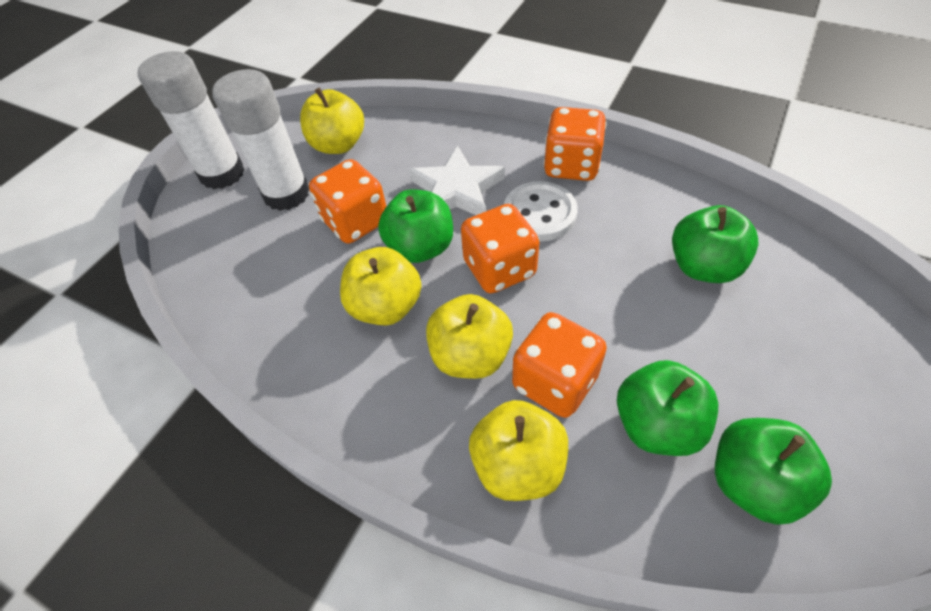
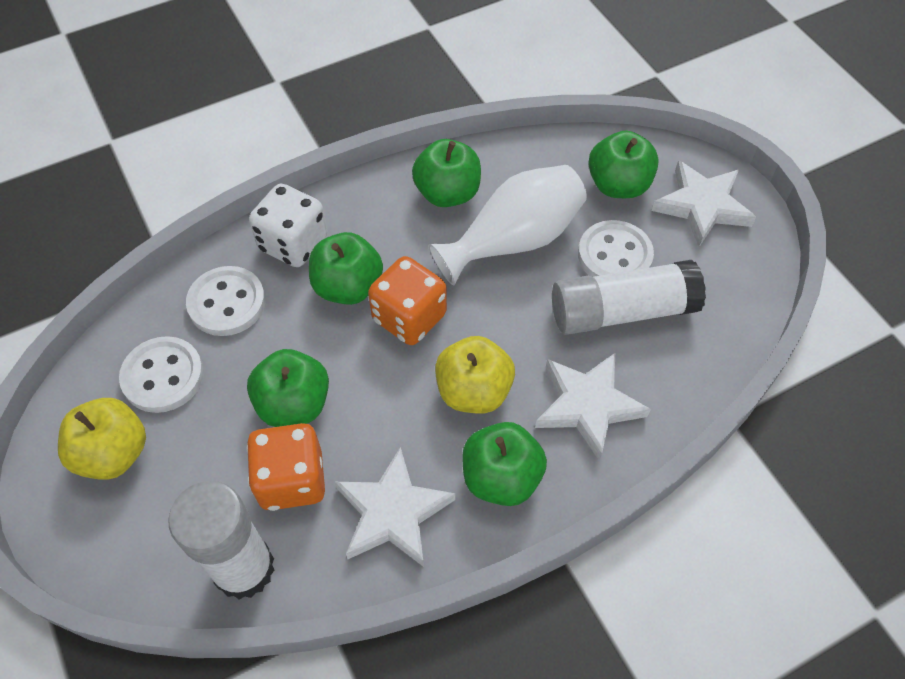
green apple: 4 -> 5
orange dice: 4 -> 2
white button: 1 -> 3
white dice: 0 -> 1
white star: 1 -> 3
white vase: 0 -> 1
yellow apple: 4 -> 2

